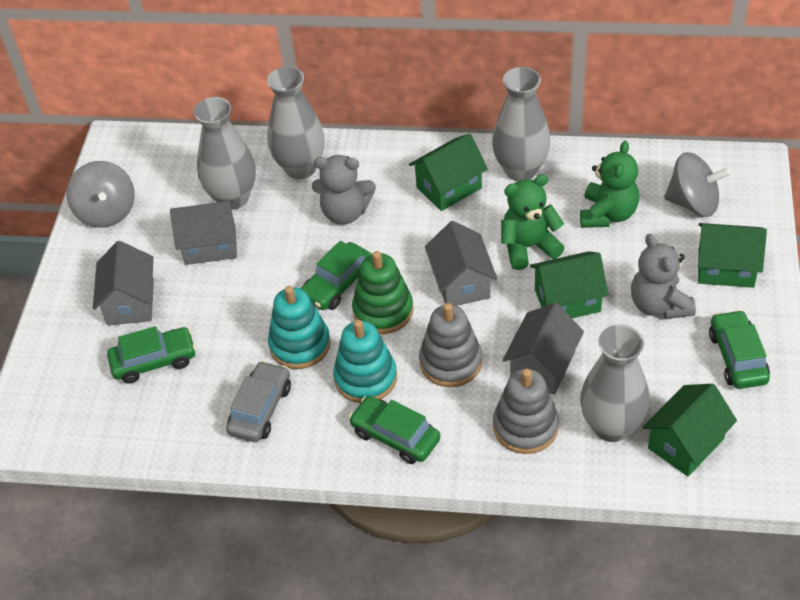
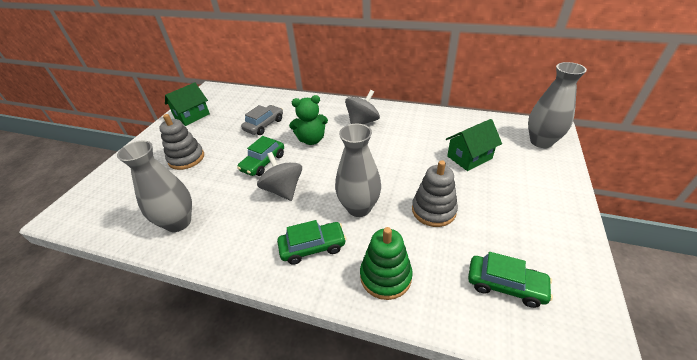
green car: 4 -> 3
green house: 4 -> 2
green teddy bear: 2 -> 1
grey house: 4 -> 0
grey teddy bear: 2 -> 0
grey vase: 4 -> 3
turquoise stacking toy: 2 -> 0

